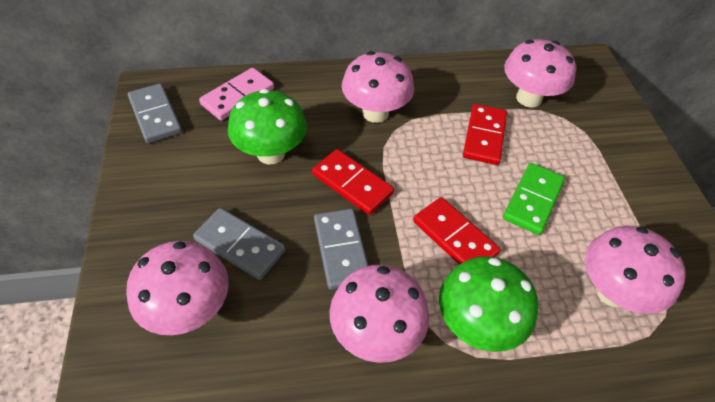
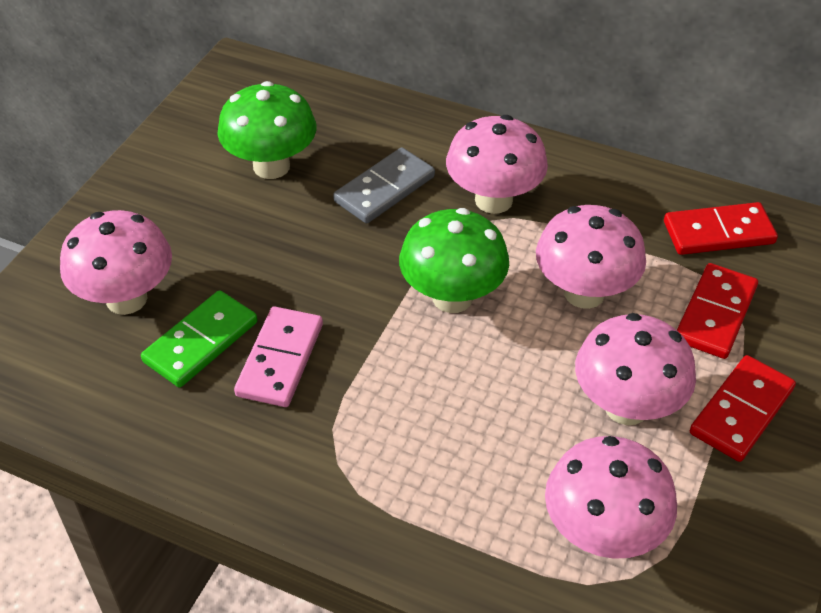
grey domino: 3 -> 1

